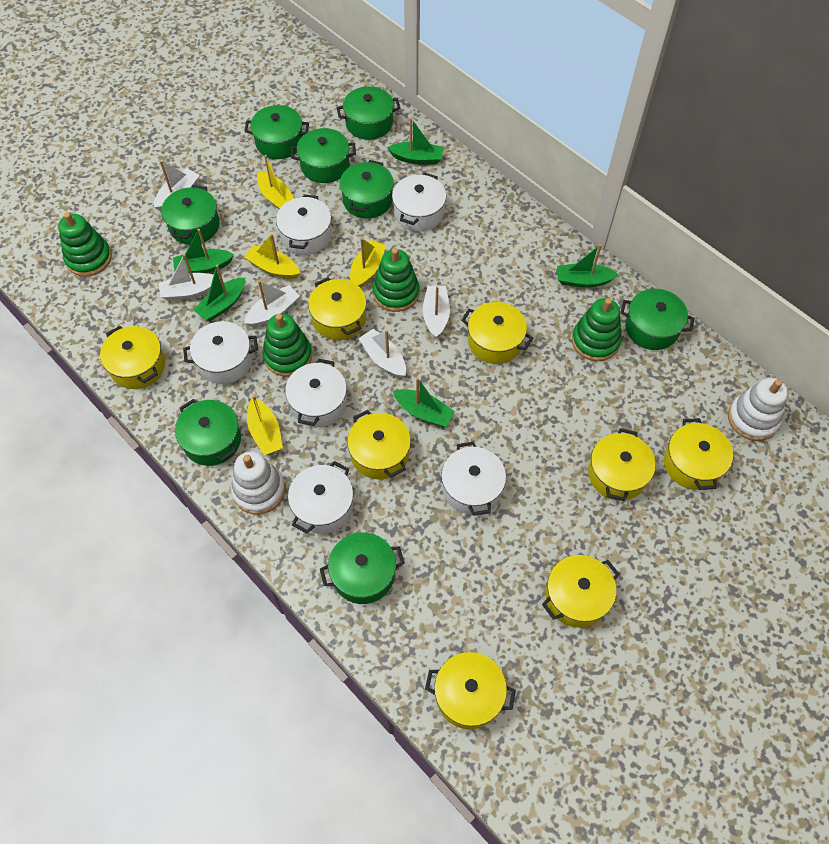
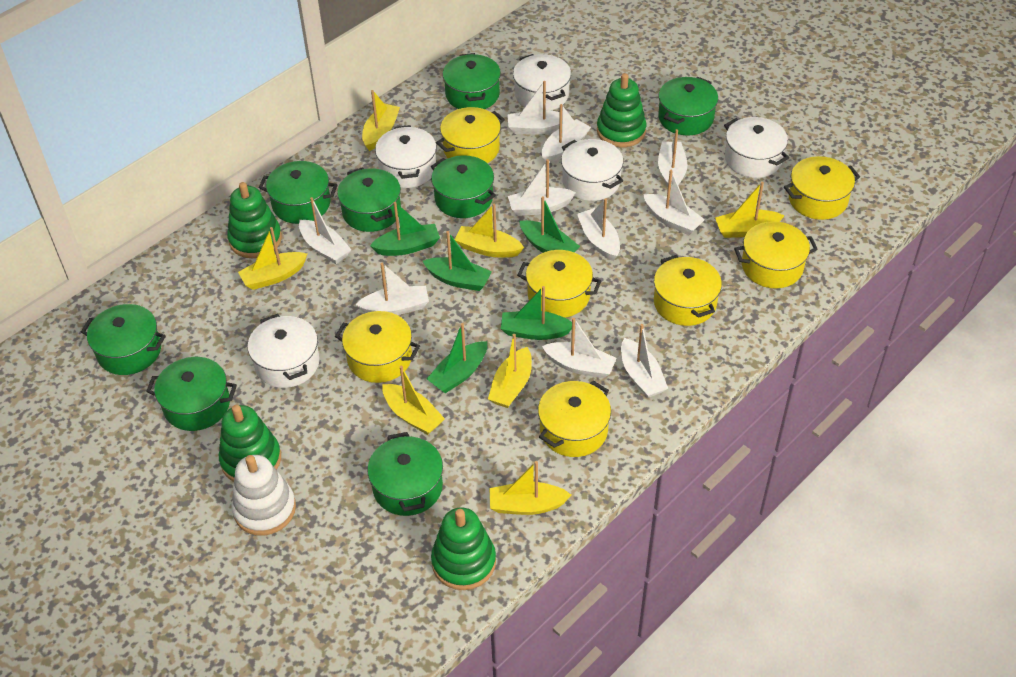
white boat: 5 -> 10
white pot: 6 -> 5
white stacking toy: 2 -> 1
yellow boat: 4 -> 7
yellow pot: 8 -> 7

